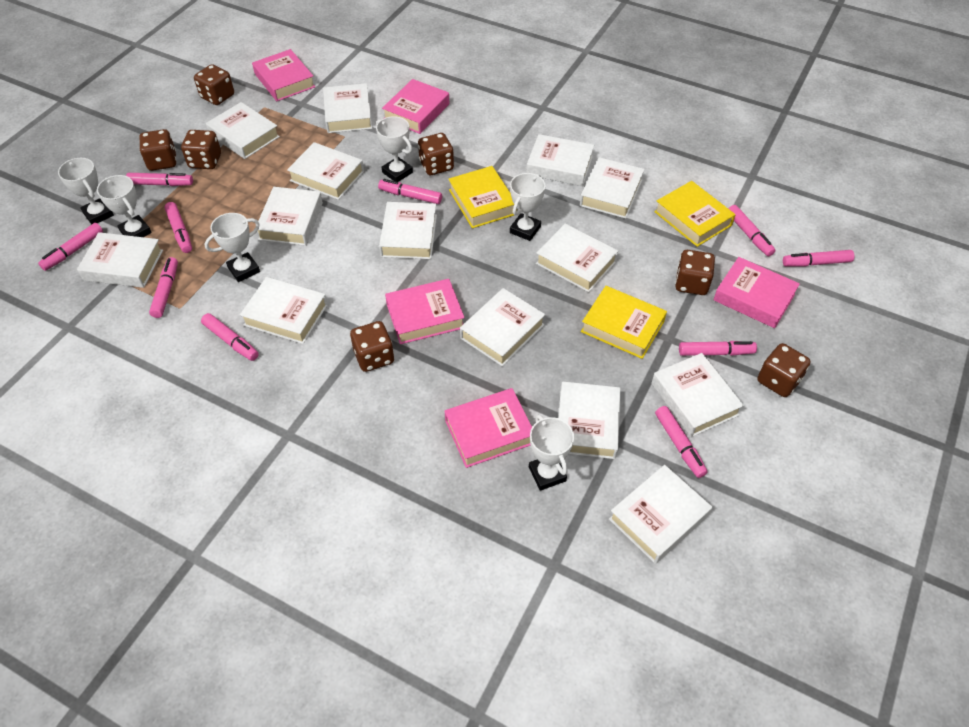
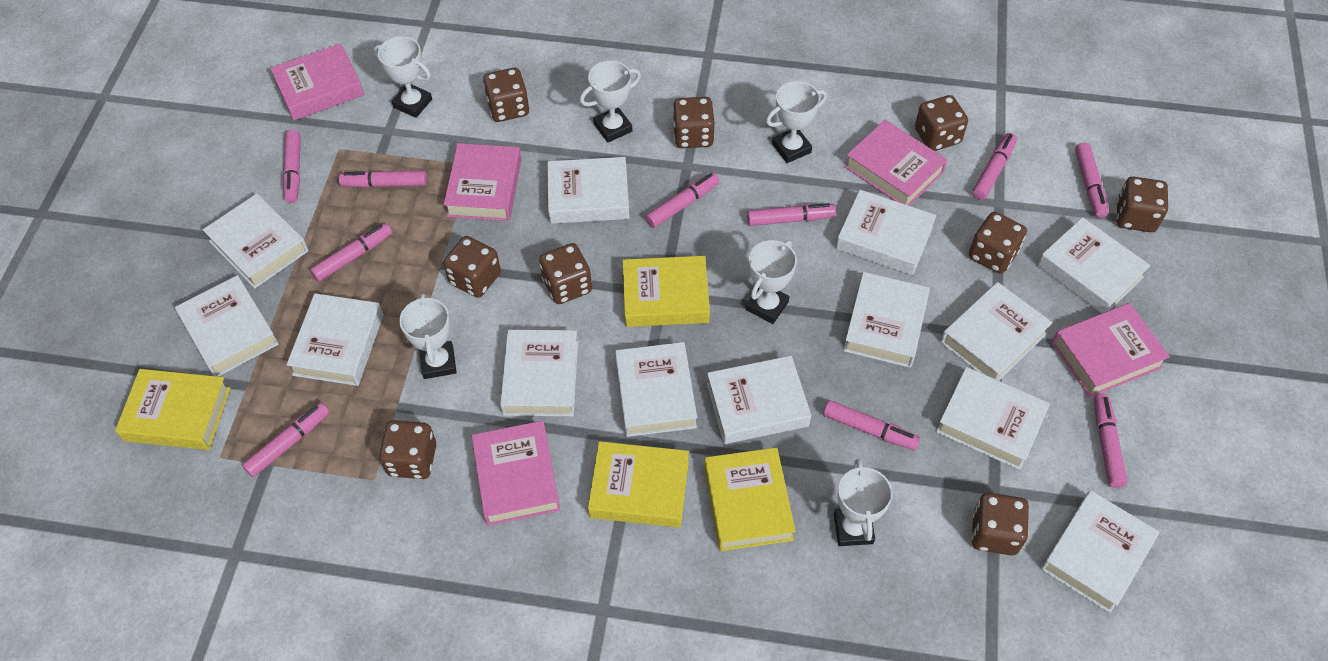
brown dice: 7 -> 9
white book: 14 -> 13
yellow book: 3 -> 4

